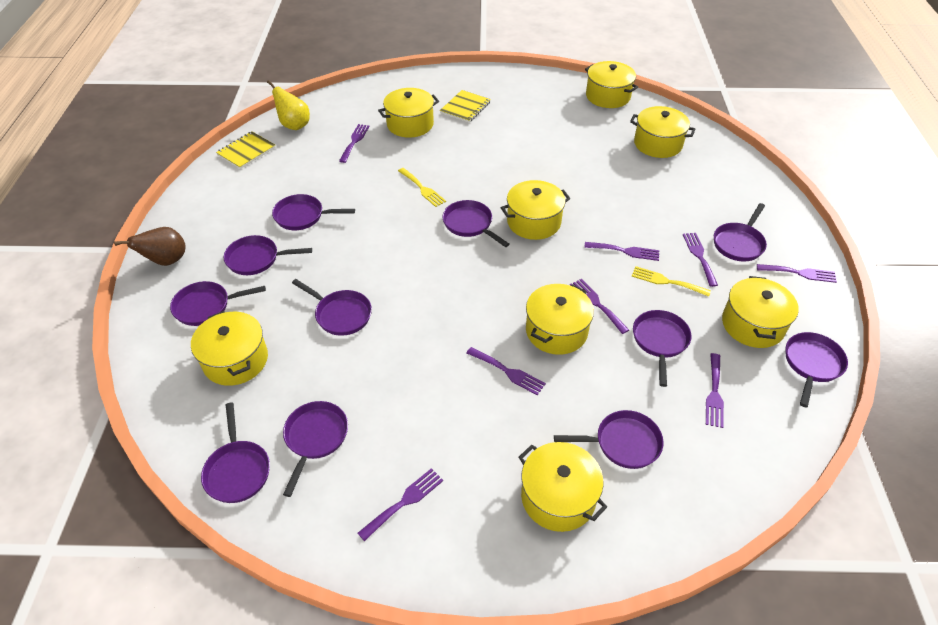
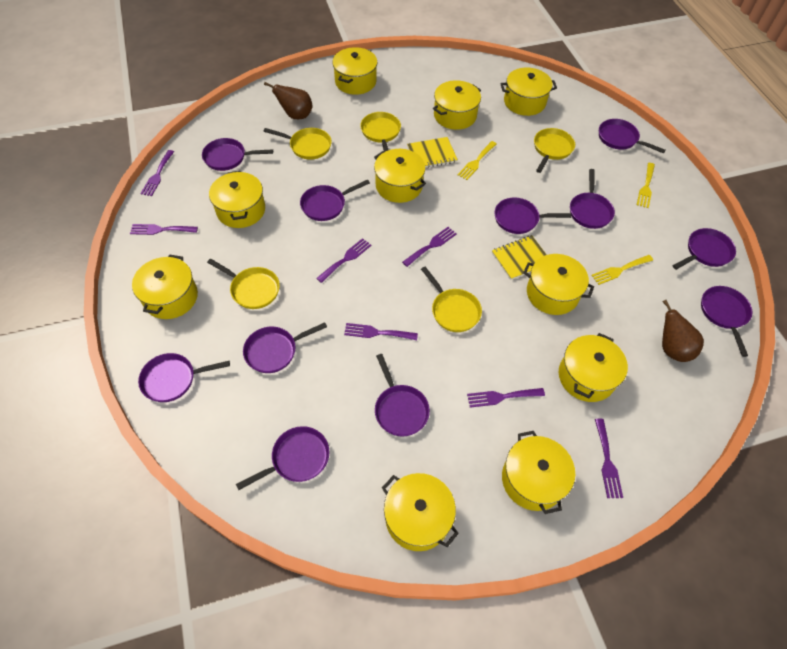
brown pear: 1 -> 2
purple fork: 8 -> 7
yellow fork: 2 -> 3
yellow pan: 0 -> 5
yellow pear: 1 -> 0
yellow pot: 8 -> 10

